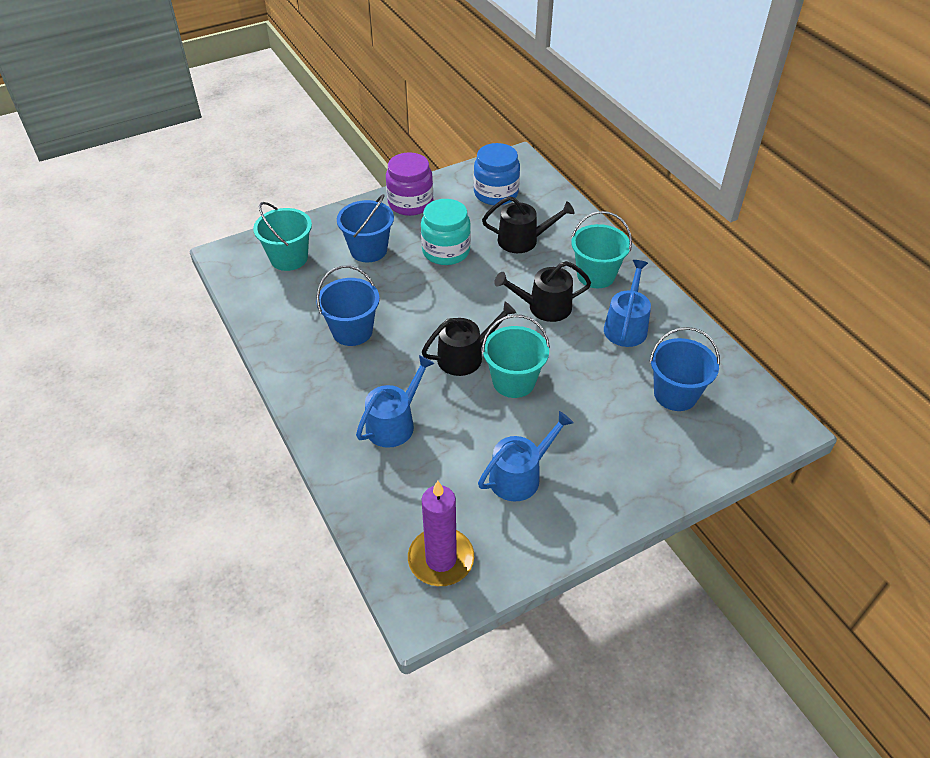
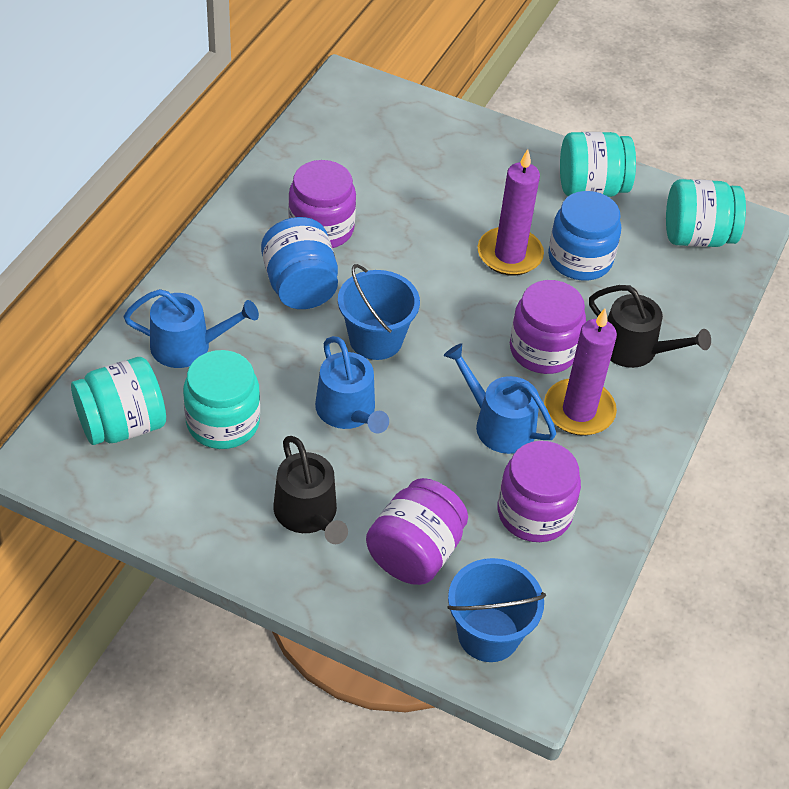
black watering can: 3 -> 2
blue bucket: 3 -> 2
blue jar: 1 -> 2
purple candle: 1 -> 2
purple jar: 1 -> 4
turquoise bucket: 3 -> 0
turquoise jar: 1 -> 4

